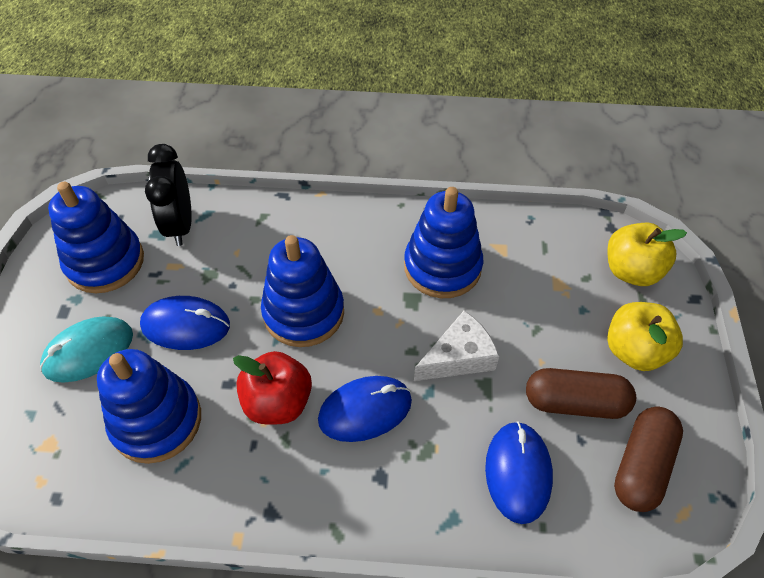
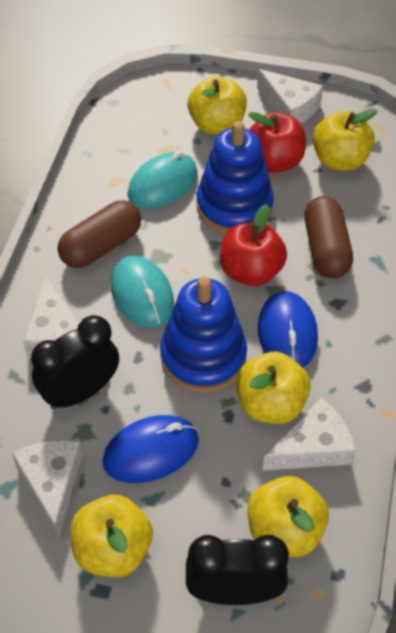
black clock: 1 -> 2
blue mouse: 3 -> 2
blue stacking toy: 4 -> 2
red apple: 1 -> 2
turquoise mouse: 1 -> 2
white cheese: 1 -> 4
yellow apple: 2 -> 5

